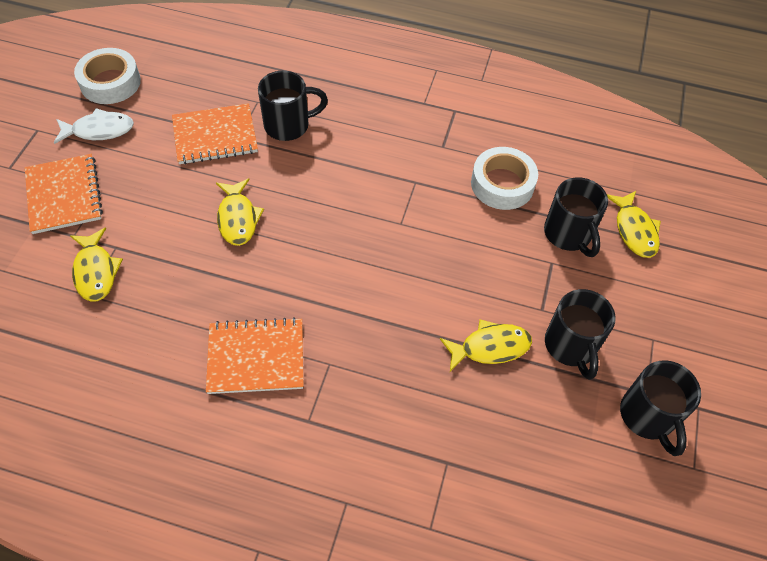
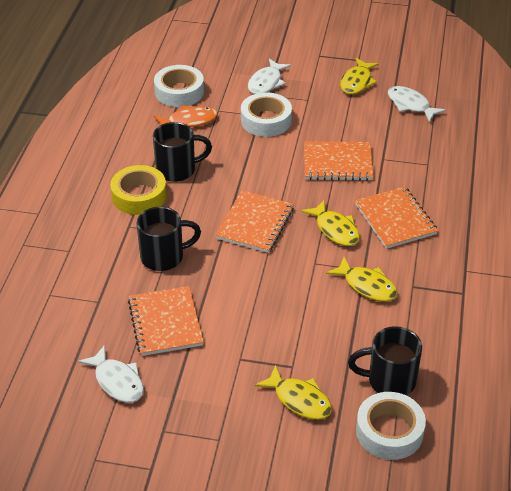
black mug: 4 -> 3
orange fish: 0 -> 1
orange notebook: 3 -> 4
white fish: 1 -> 3
white tape: 2 -> 3
yellow tape: 0 -> 1

